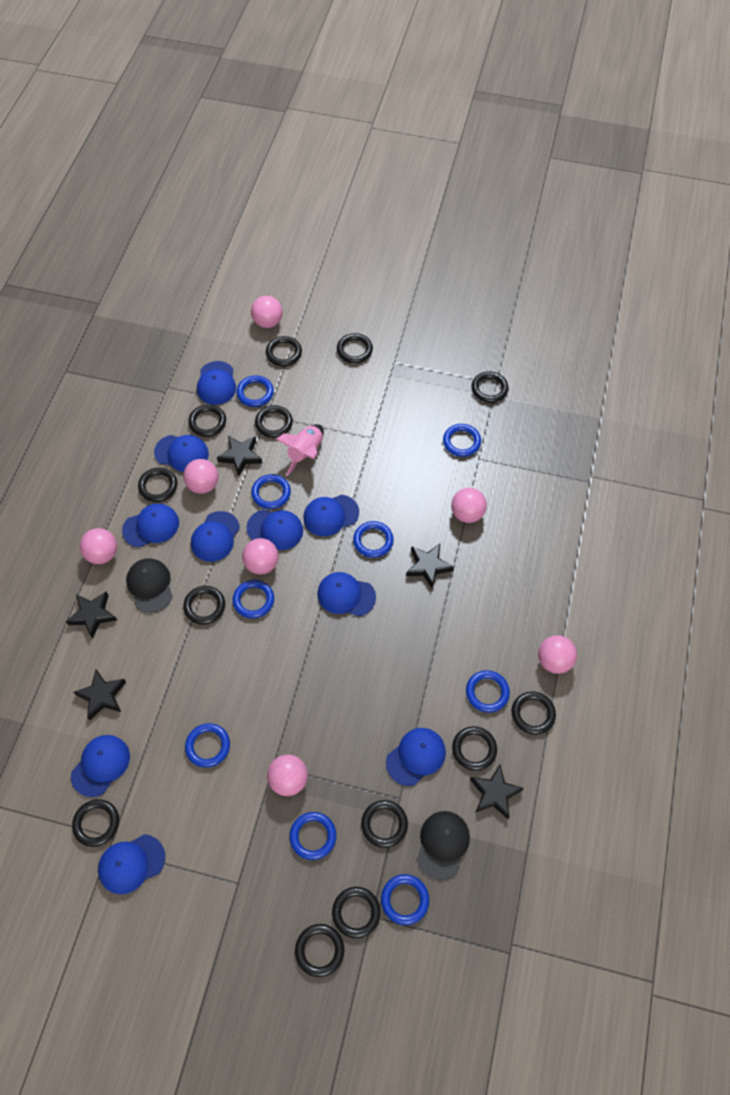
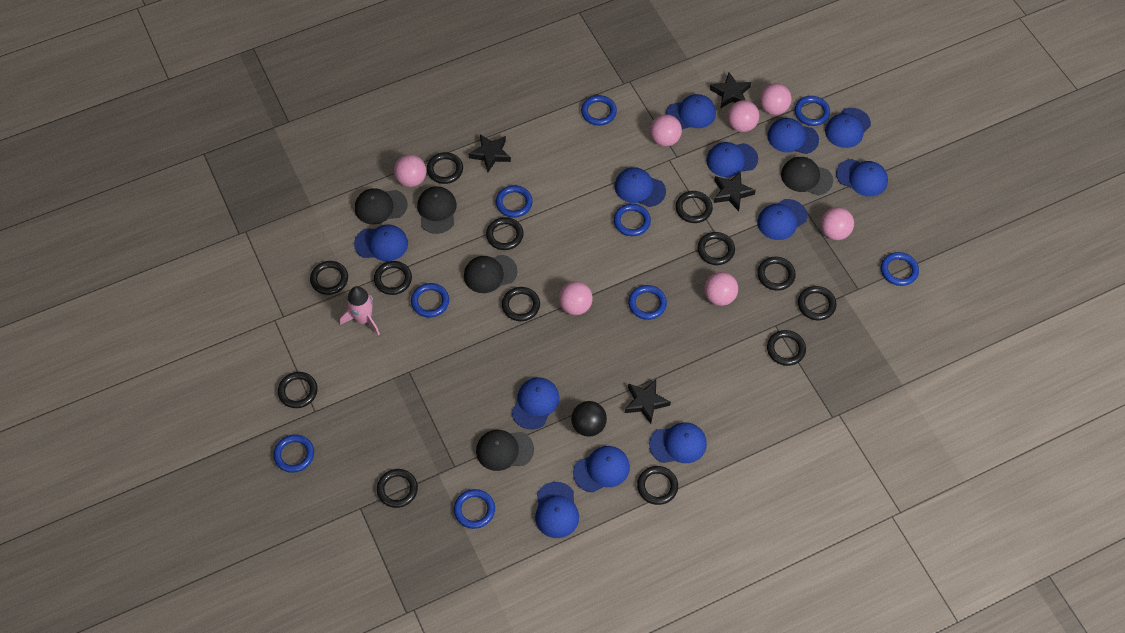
black ball: 0 -> 1
black cap: 2 -> 5
black star: 5 -> 4
blue cap: 10 -> 12

